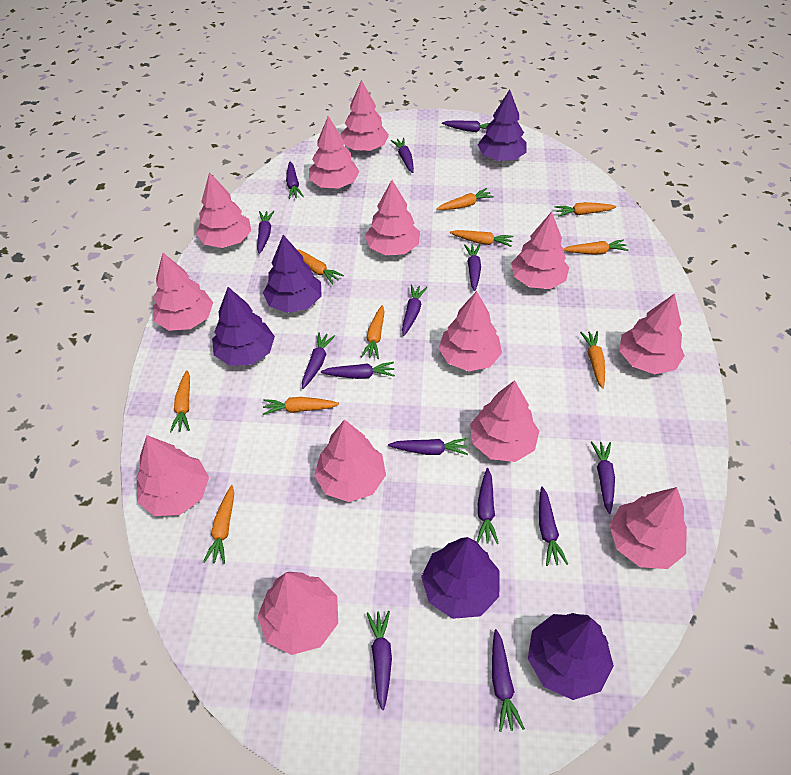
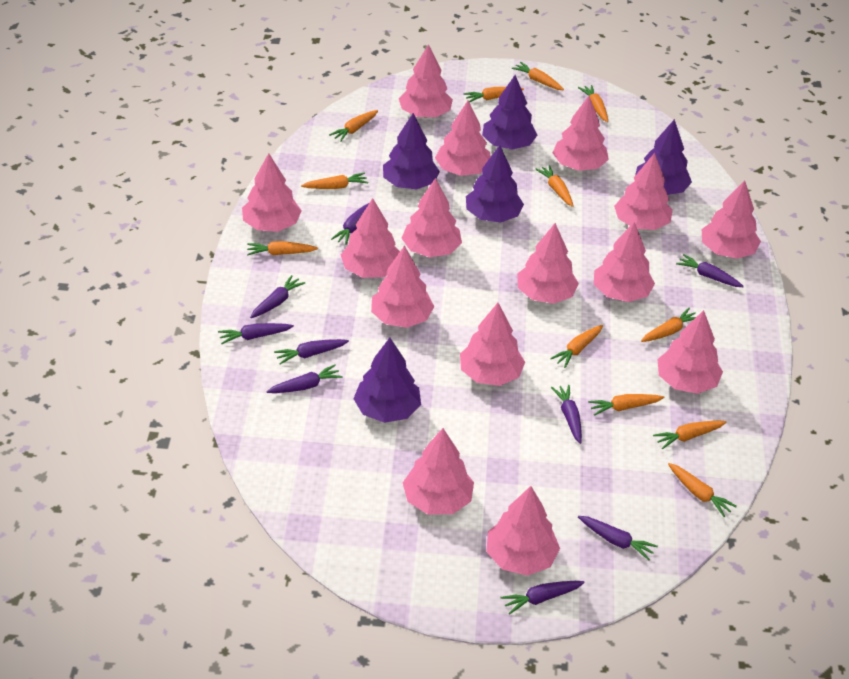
orange carrot: 10 -> 12
pink tree: 13 -> 15
purple carrot: 14 -> 9

